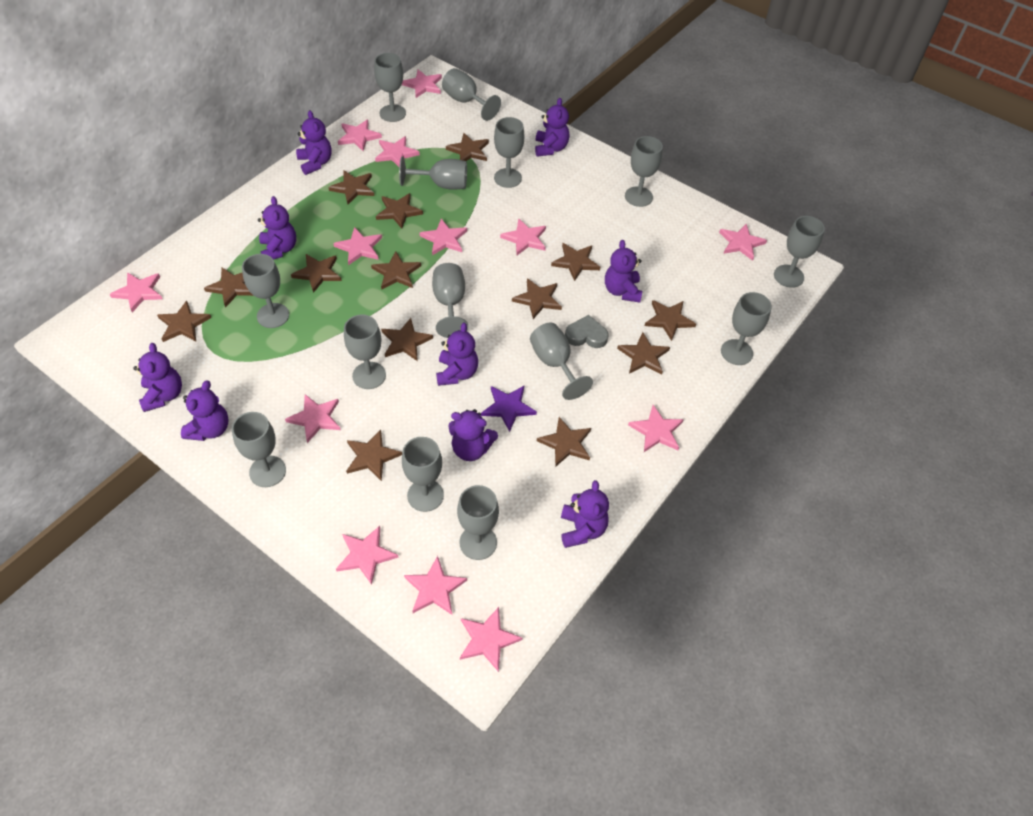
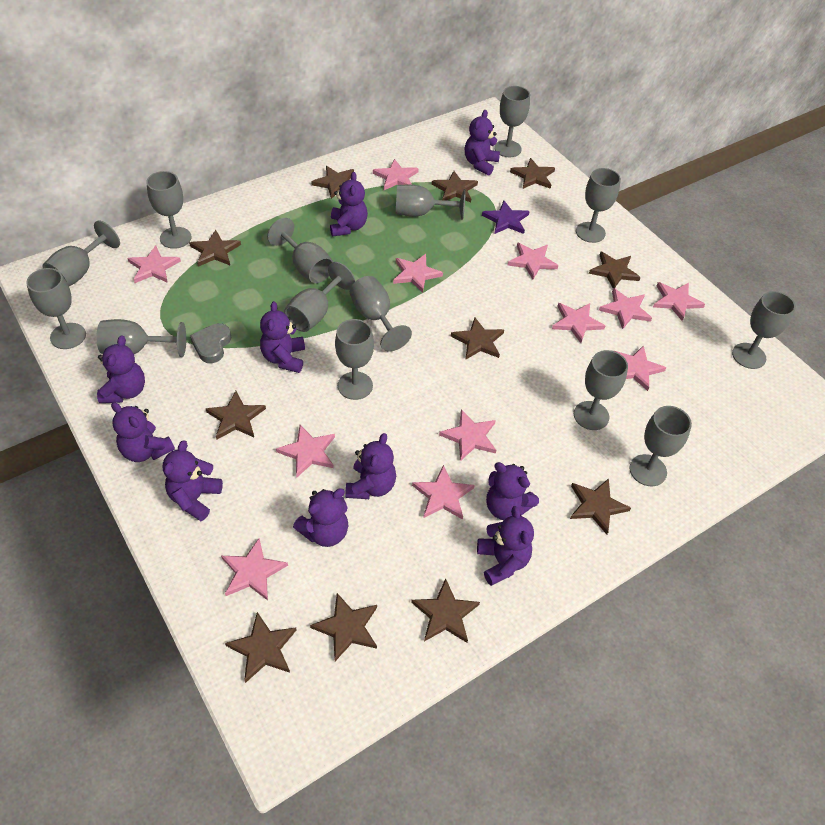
brown star: 14 -> 11
pink star: 13 -> 12
purple teddy bear: 9 -> 10

